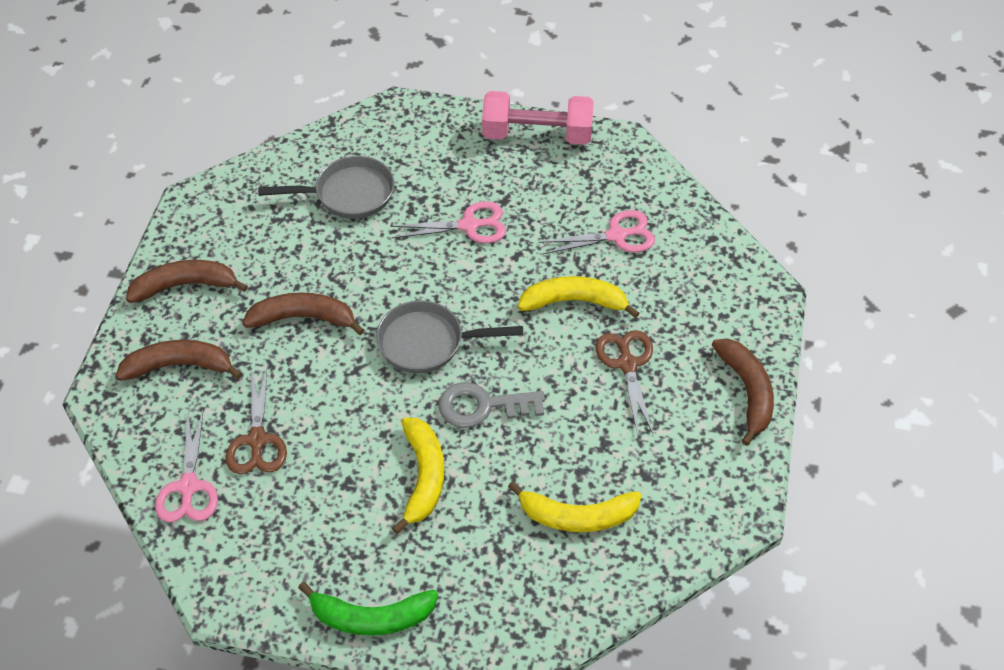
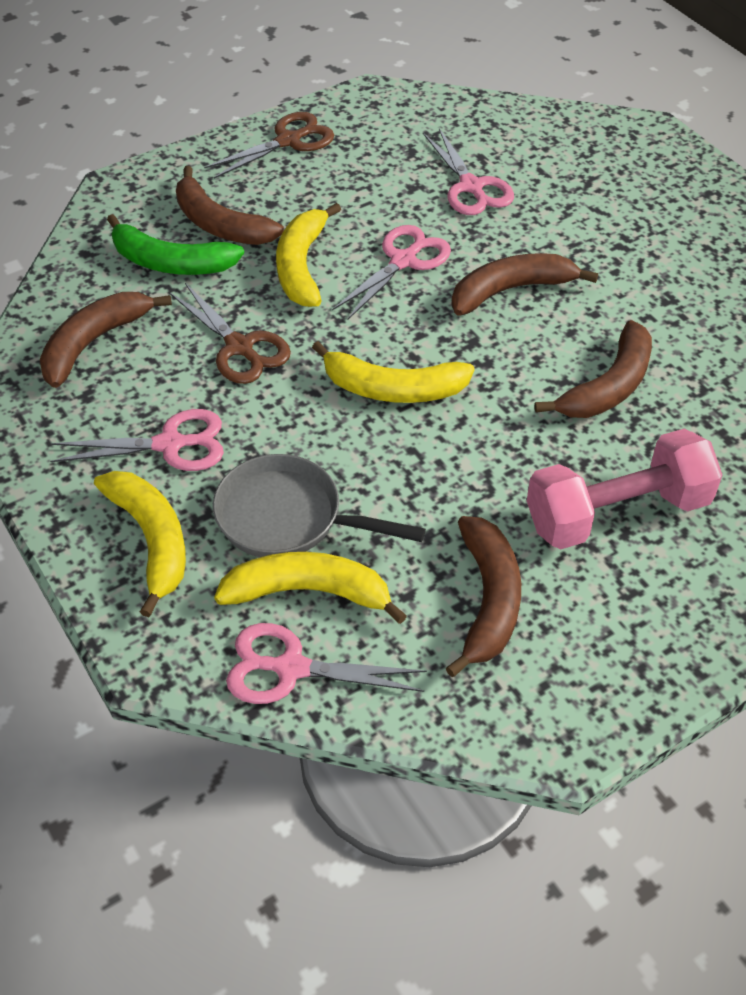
brown banana: 4 -> 5
grey key: 1 -> 0
grey pan: 2 -> 1
pink scissors: 3 -> 4
yellow banana: 3 -> 4

